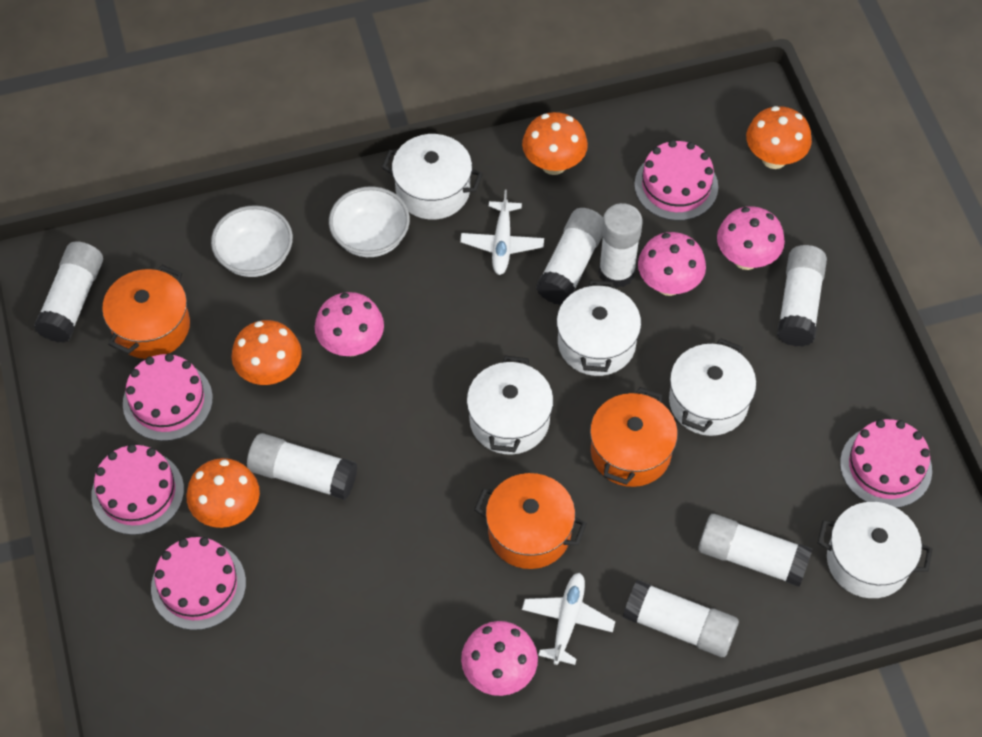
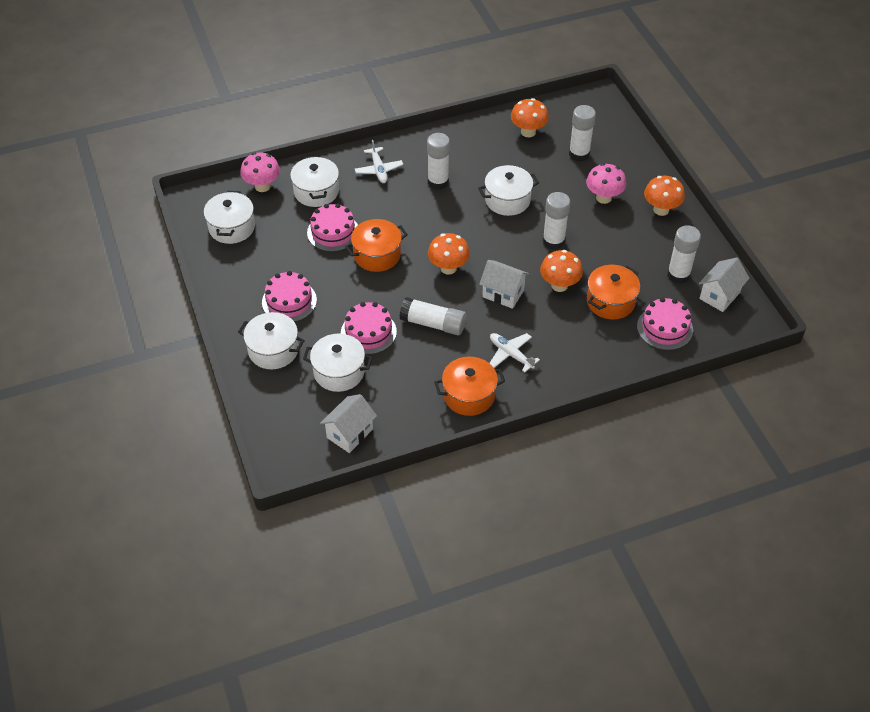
pink cake: 5 -> 4
pink mushroom: 4 -> 2
white bowl: 2 -> 0
white glue stick: 7 -> 5
white house: 0 -> 3

